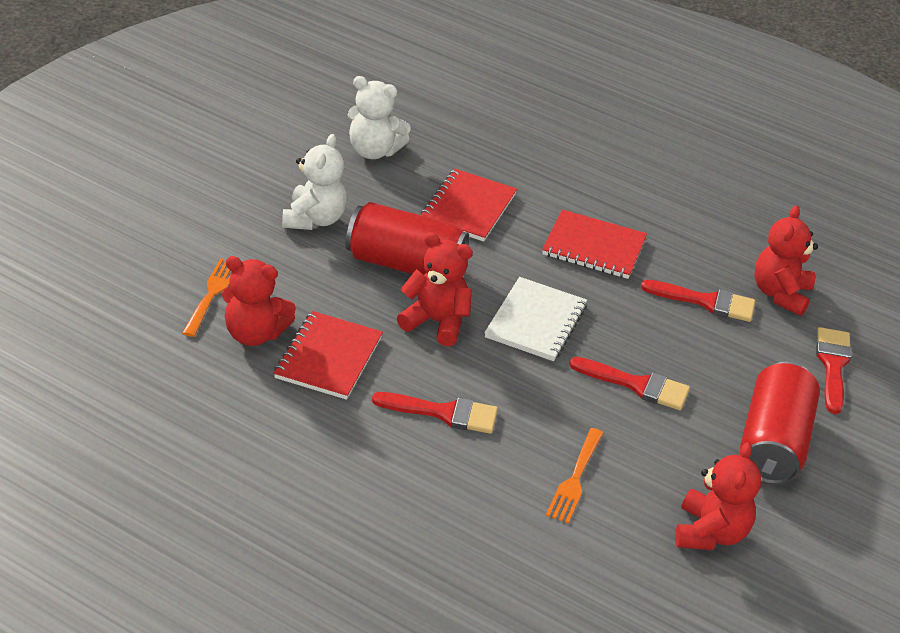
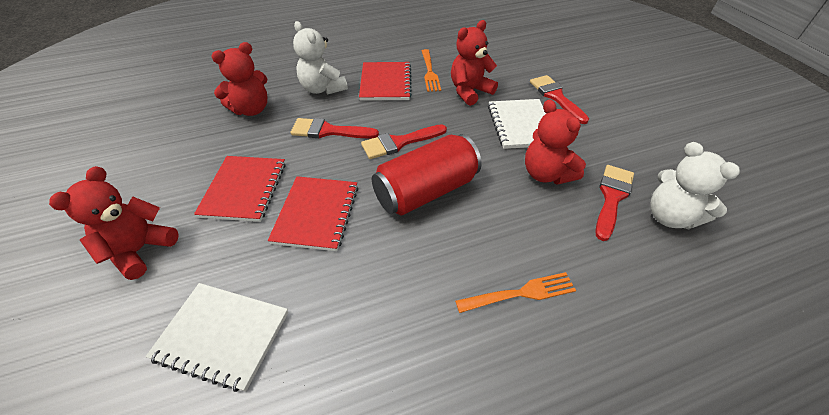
red can: 2 -> 1
white notebook: 1 -> 2

